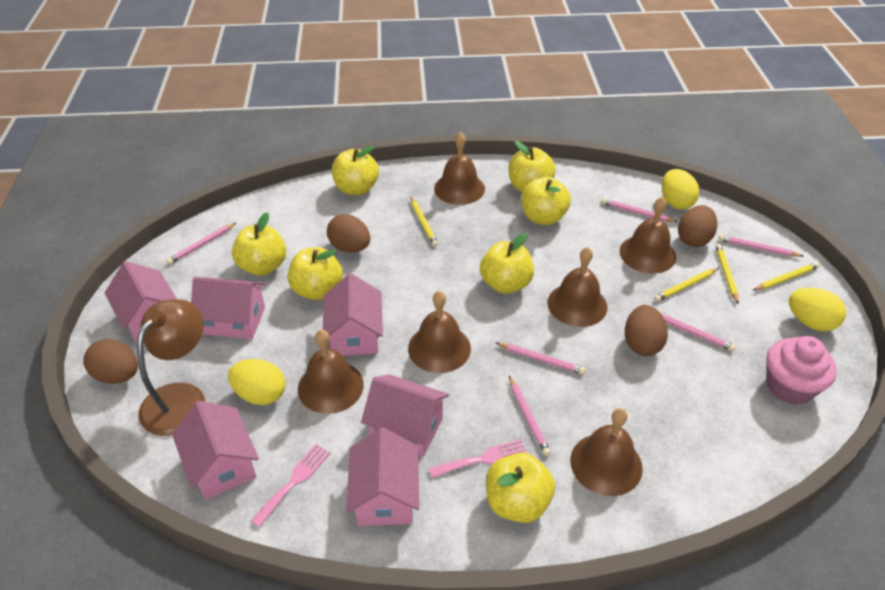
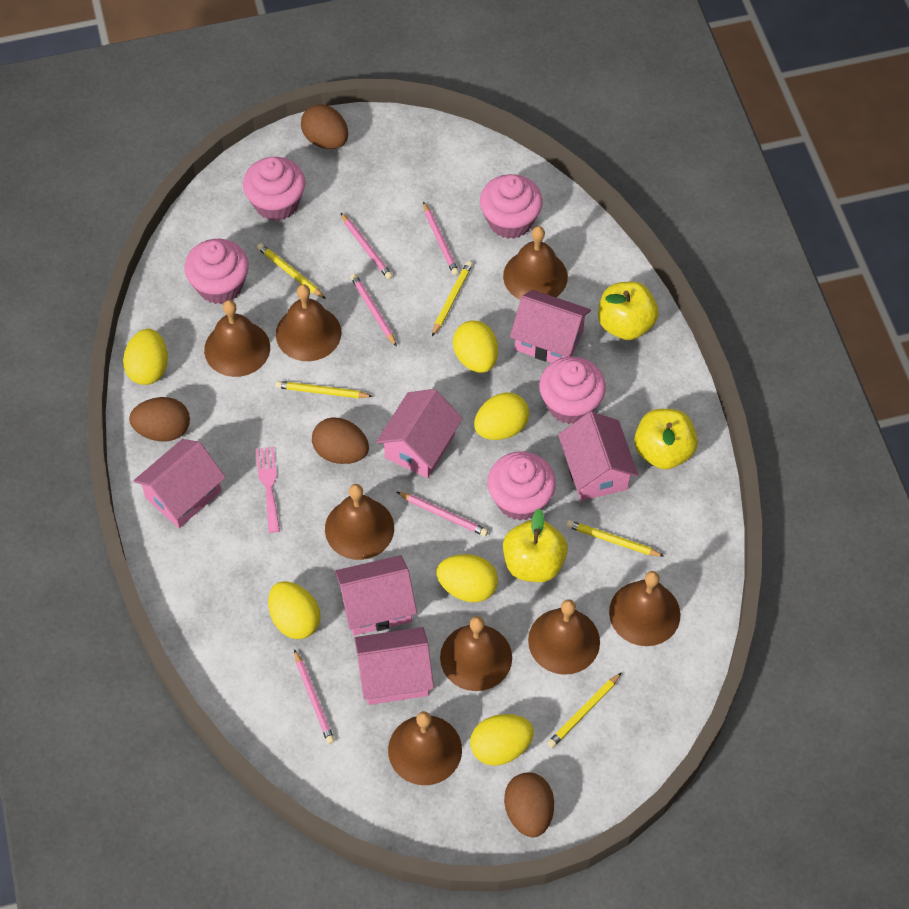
brown bell: 6 -> 8
brown lamp: 1 -> 0
pink cupcake: 1 -> 5
pink fork: 2 -> 1
pink pencil: 6 -> 5
yellow apple: 7 -> 3
yellow egg: 3 -> 6
yellow pencil: 4 -> 5

